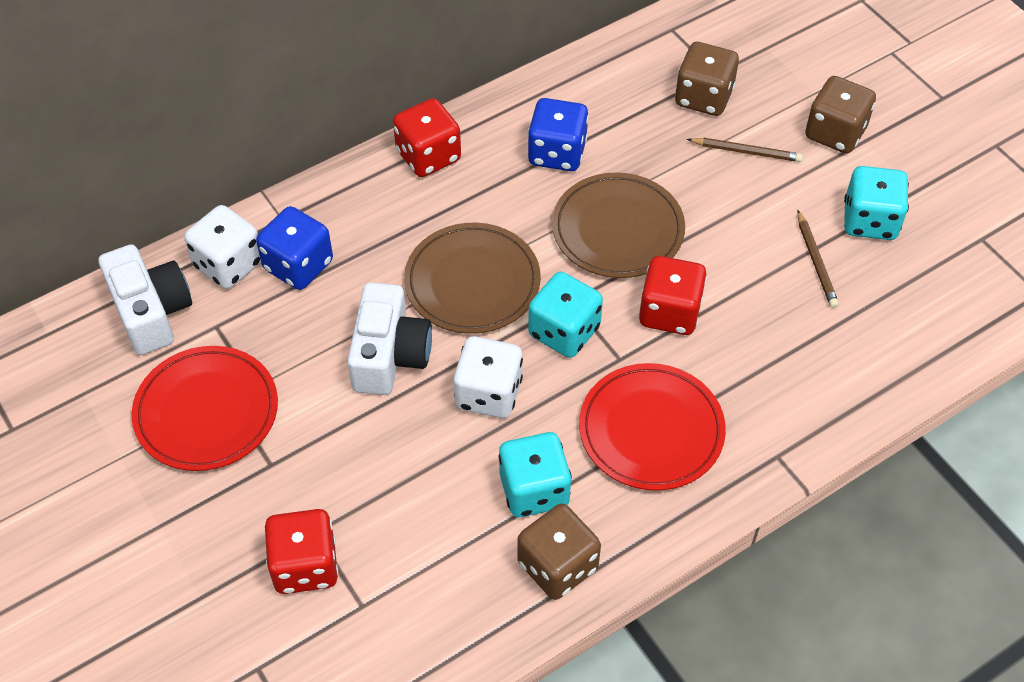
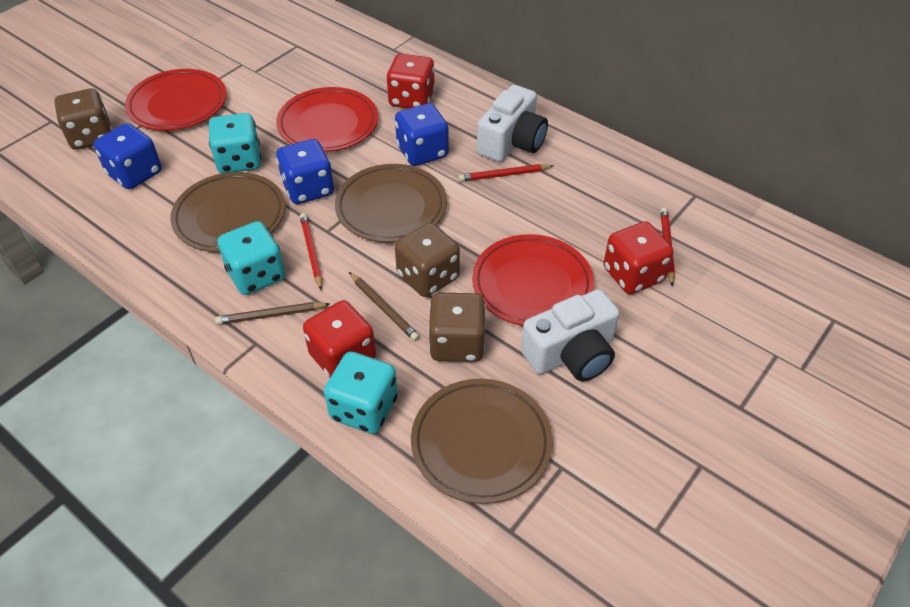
blue dice: 2 -> 3
brown plate: 2 -> 3
red pencil: 0 -> 3
red plate: 2 -> 3
white dice: 2 -> 0

